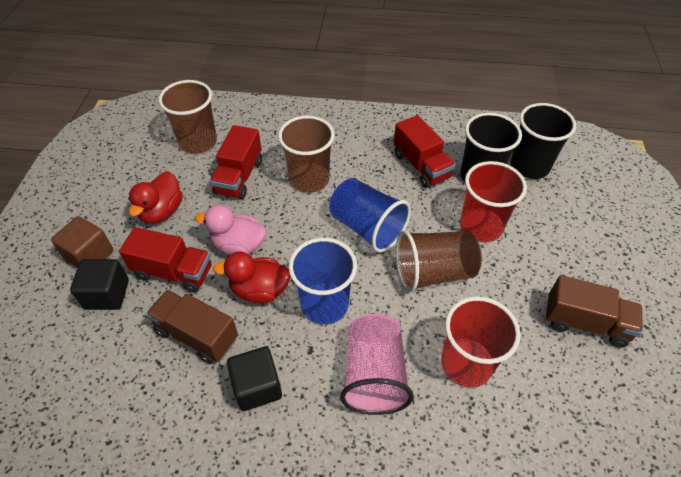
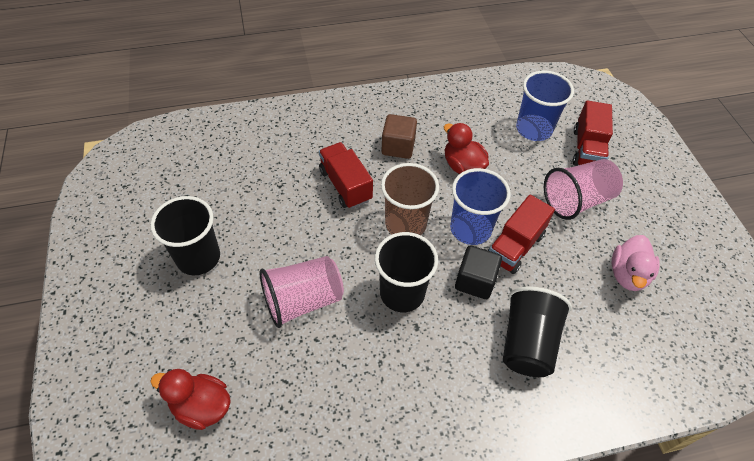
black cube: 2 -> 1
black cup: 2 -> 3
brown cup: 3 -> 1
brown truck: 2 -> 0
pink cup: 1 -> 2
red cup: 2 -> 0

